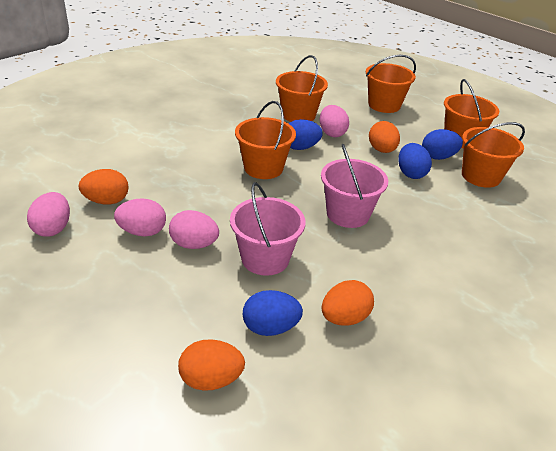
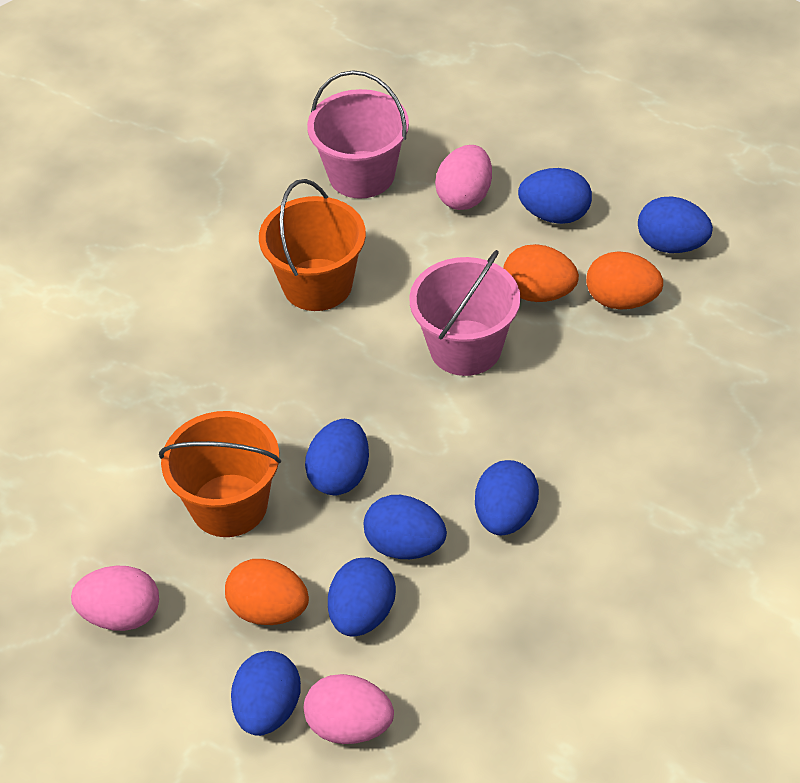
blue egg: 4 -> 7
orange bucket: 5 -> 2
orange egg: 4 -> 3
pink egg: 4 -> 3

